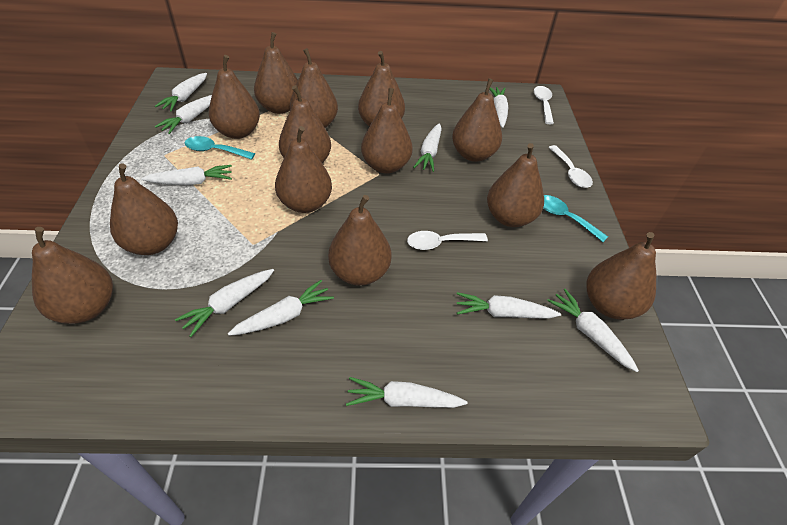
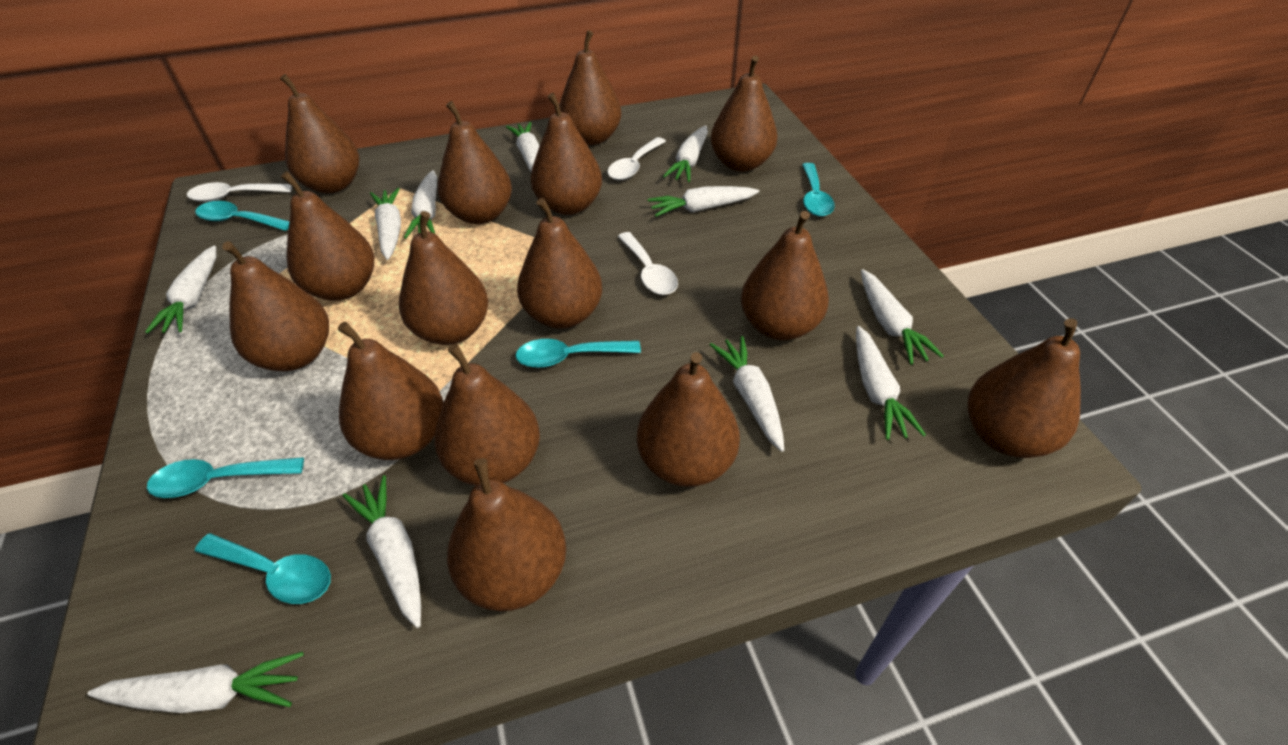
brown pear: 13 -> 15
turquoise spoon: 2 -> 5
white carrot: 10 -> 11

